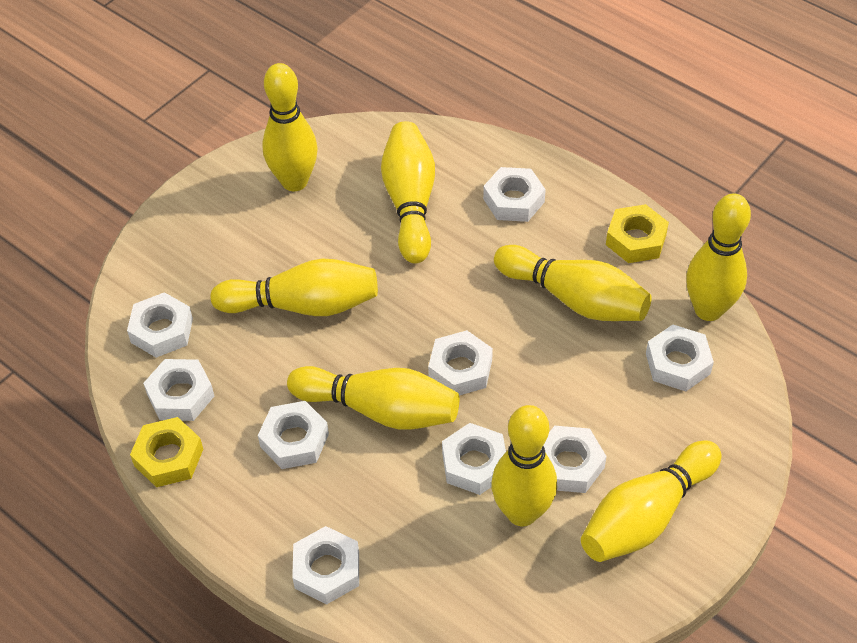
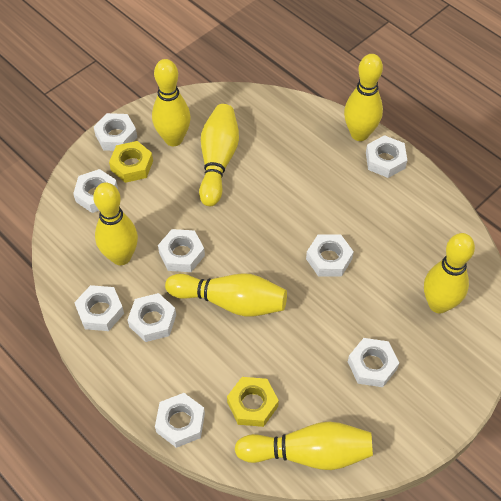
yellow bowling pin: 8 -> 7

